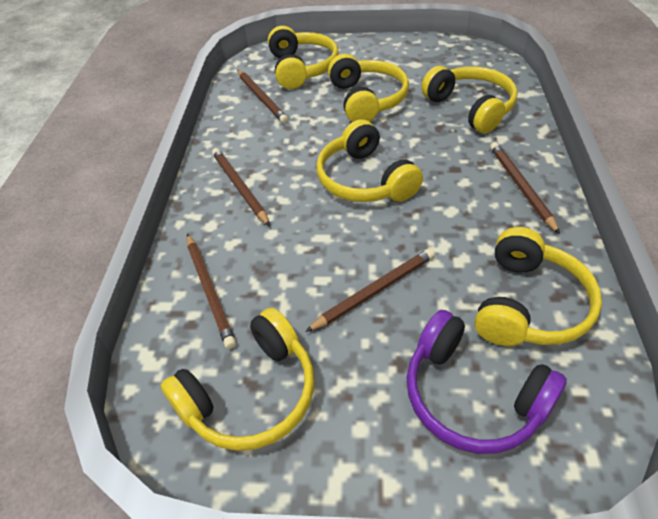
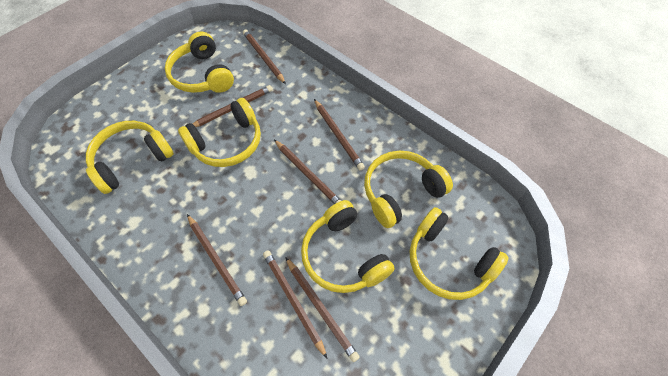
brown pencil: 5 -> 7
purple headphones: 1 -> 0

